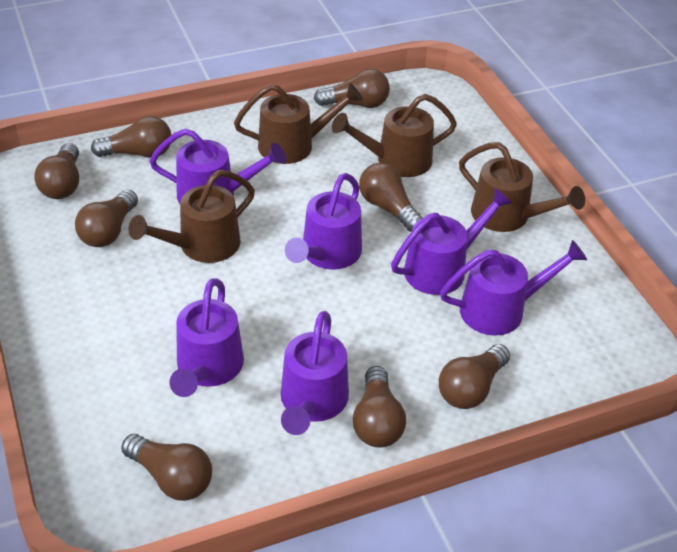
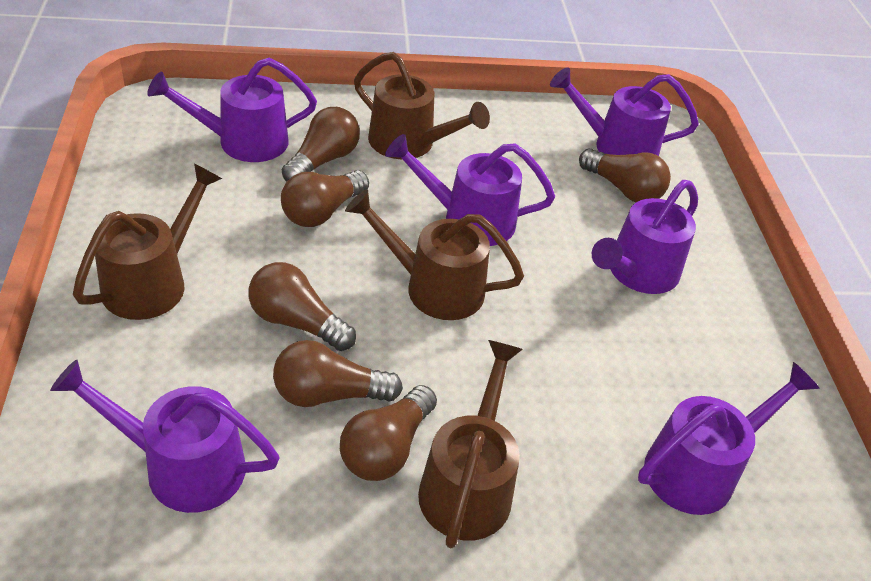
brown light bulb: 8 -> 6

